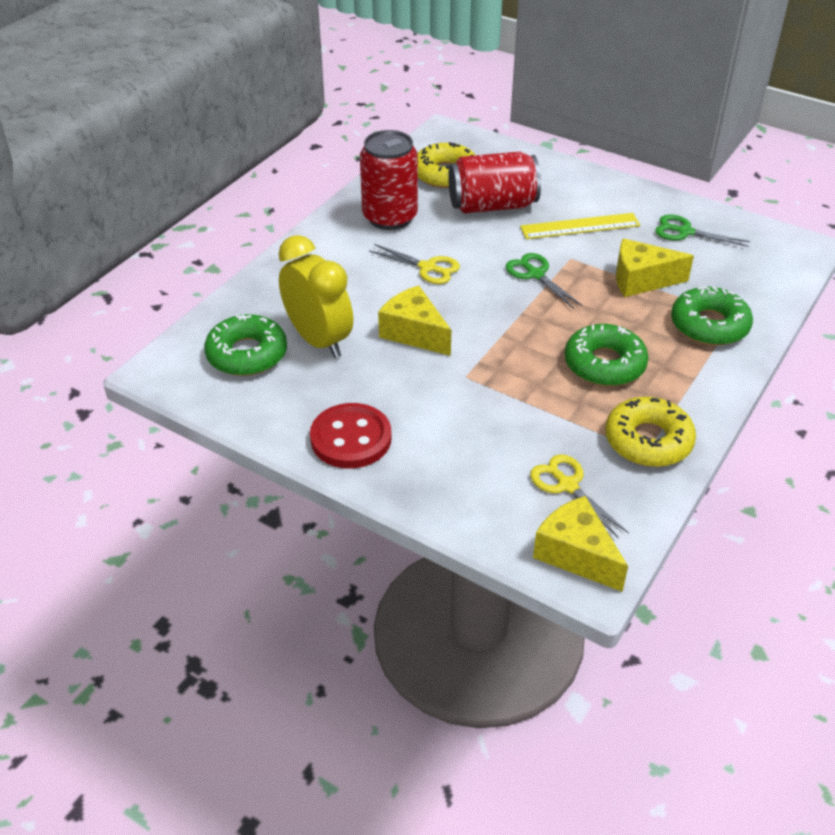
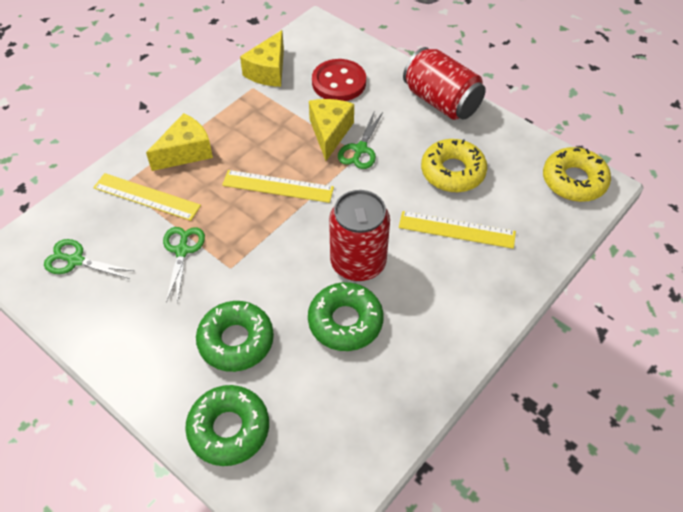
green scissors: 2 -> 3
yellow clock: 1 -> 0
yellow ruler: 1 -> 3
yellow scissors: 2 -> 0

